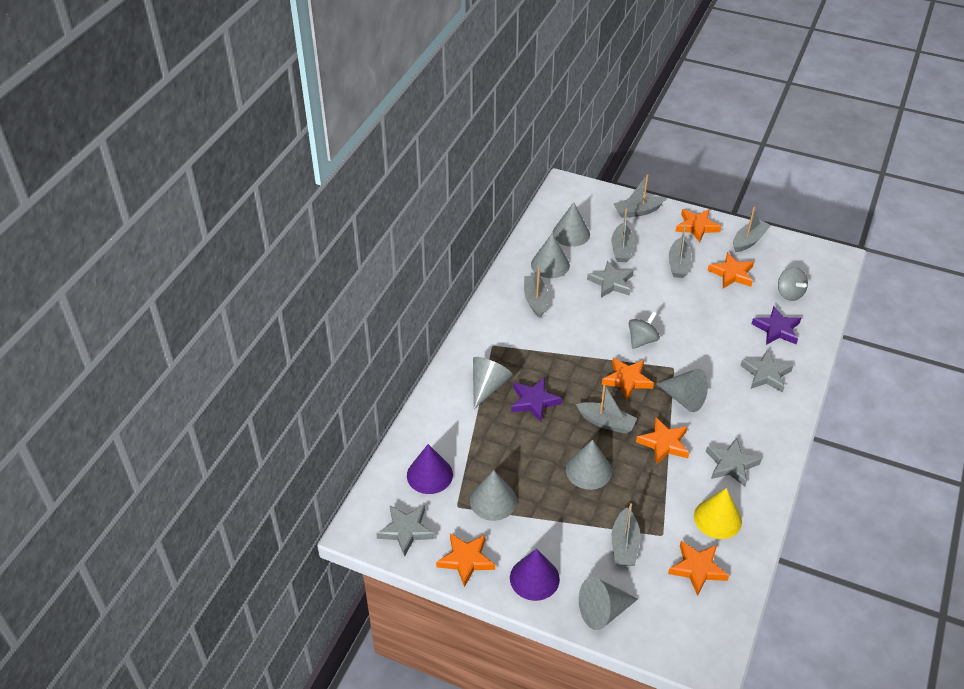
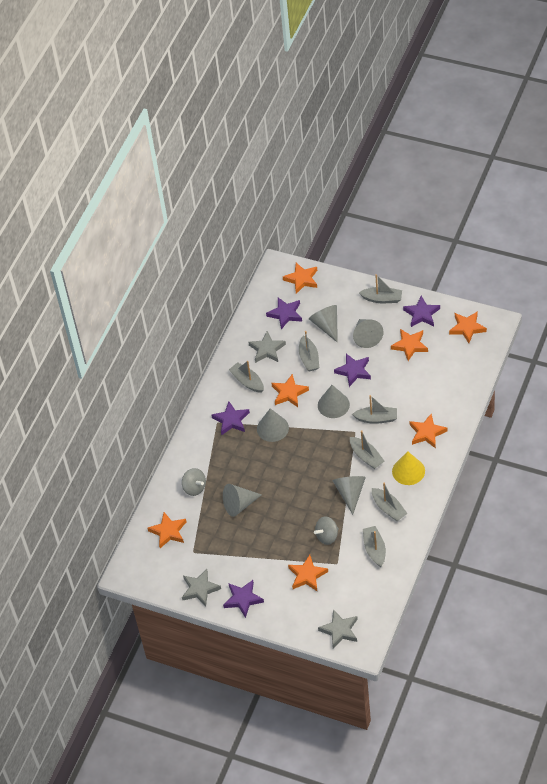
grey cone: 7 -> 6
grey star: 4 -> 3
orange star: 6 -> 7
purple cone: 2 -> 0
purple star: 2 -> 5

